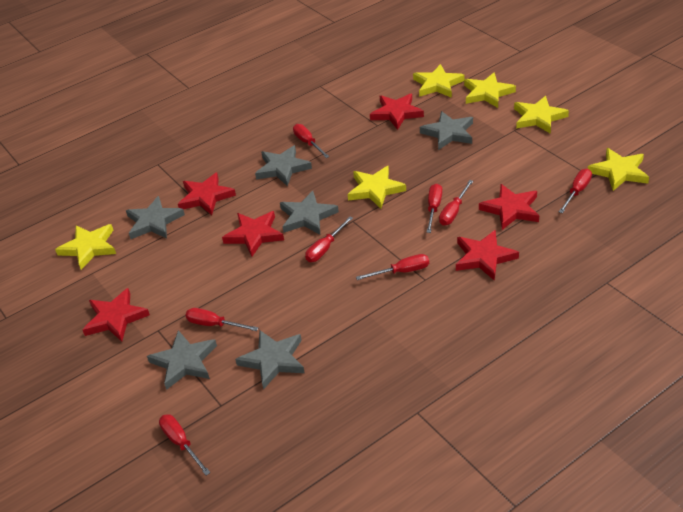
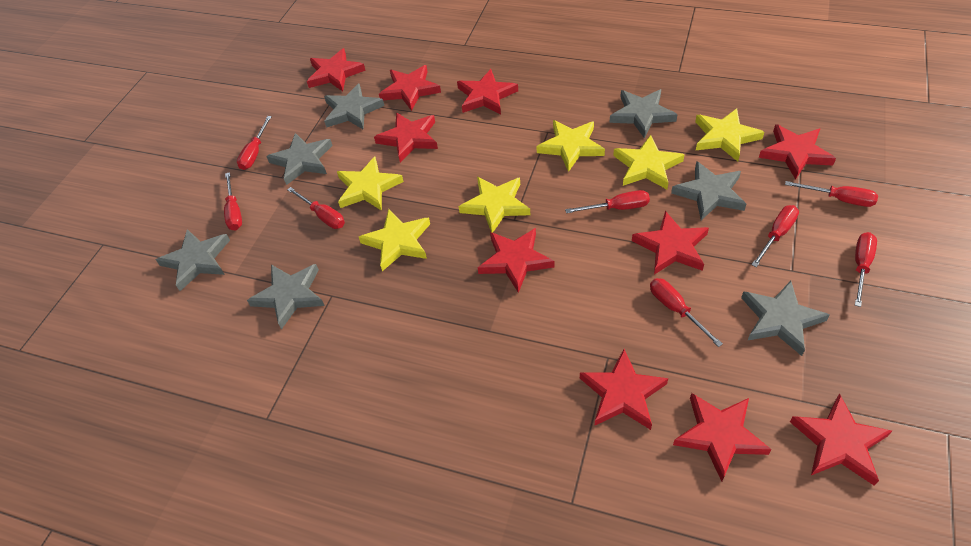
grey star: 6 -> 7
red star: 6 -> 10

